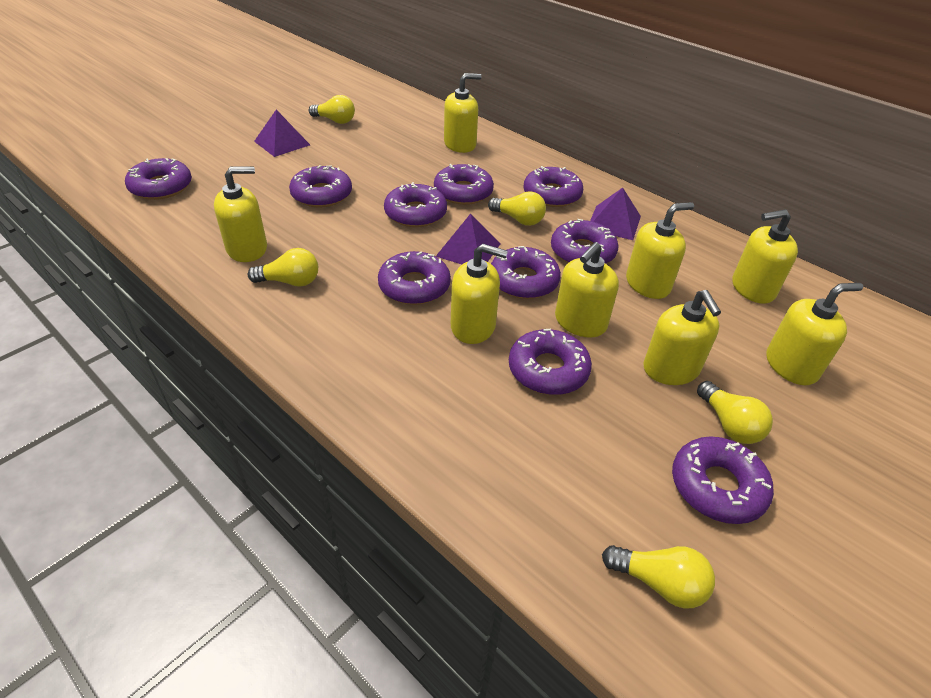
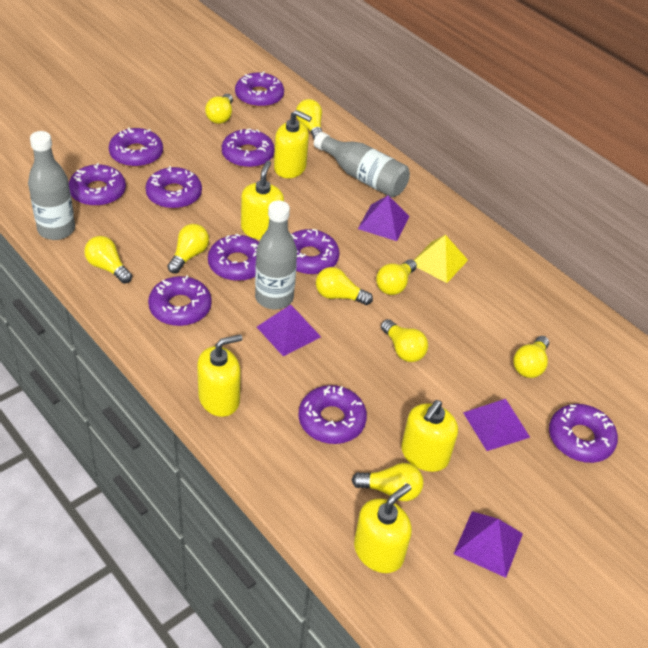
grey bottle: 0 -> 3
purple pyramid: 3 -> 4
yellow light bulb: 5 -> 9
yellow pyramid: 0 -> 1
yellow soap dispenser: 8 -> 5

